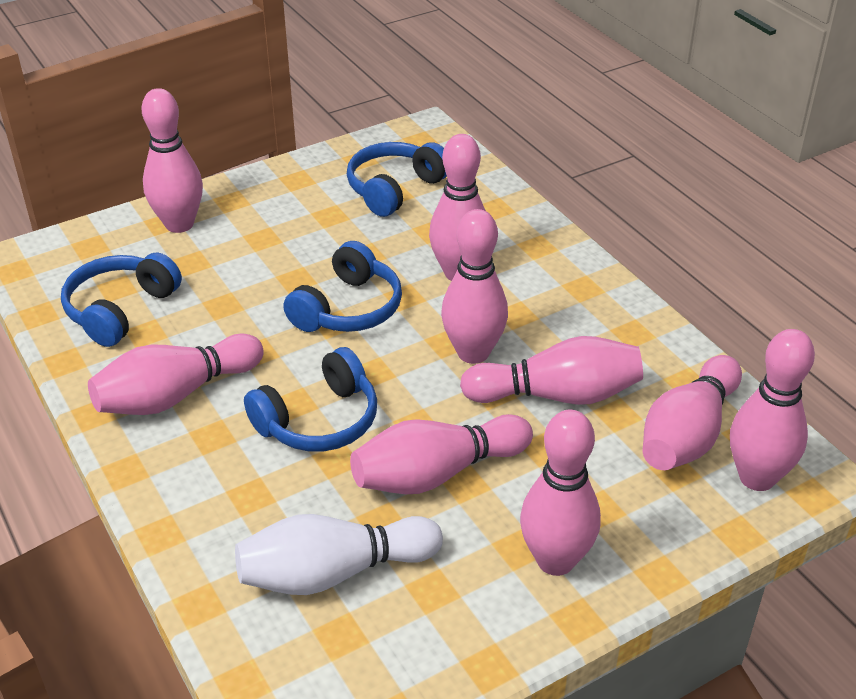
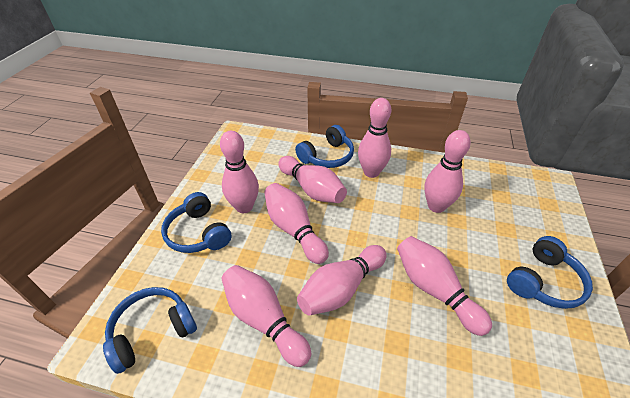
pink bowling pin: 9 -> 8
white bowling pin: 1 -> 0

